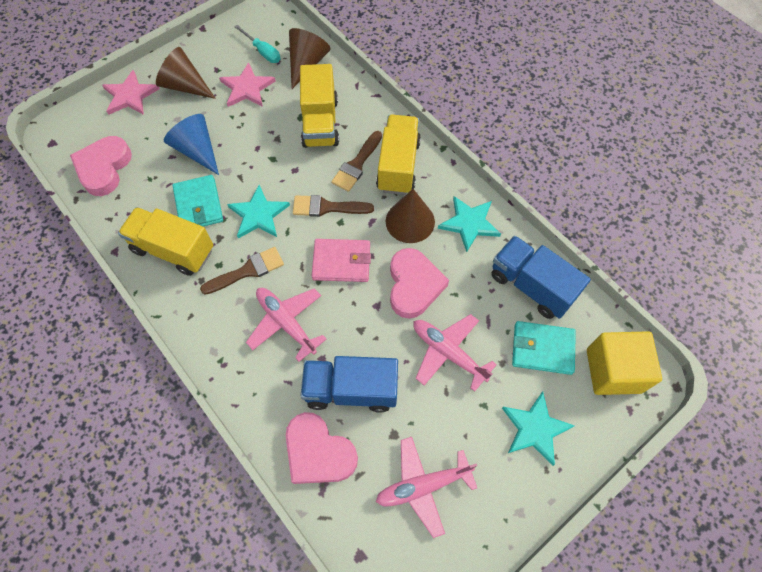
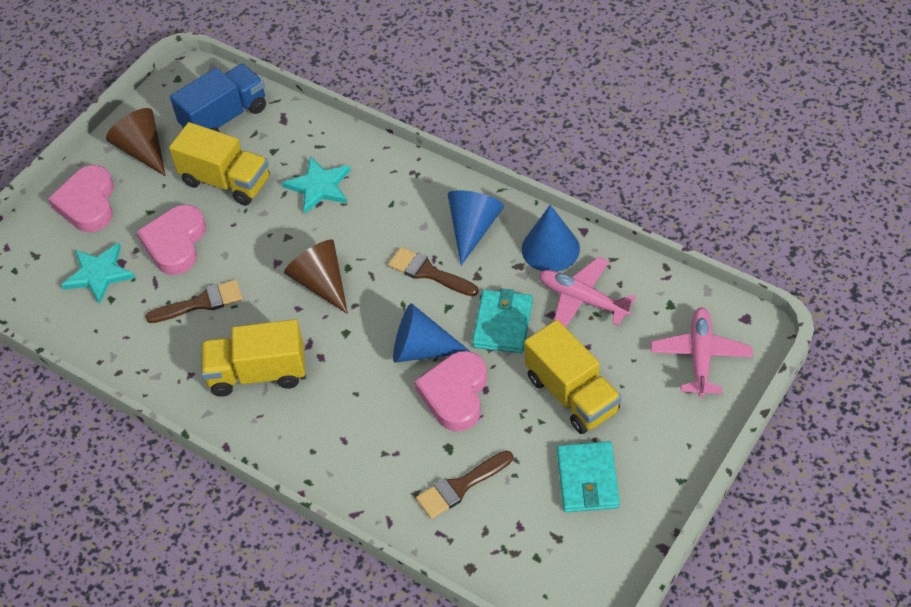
blue cone: 1 -> 3
blue truck: 2 -> 1
brown cone: 3 -> 2
pink plane: 3 -> 2
pink star: 2 -> 0
pink wallet: 1 -> 0
turquoise screwdriver: 1 -> 0
turquoise star: 3 -> 2
yellow cube: 1 -> 0

